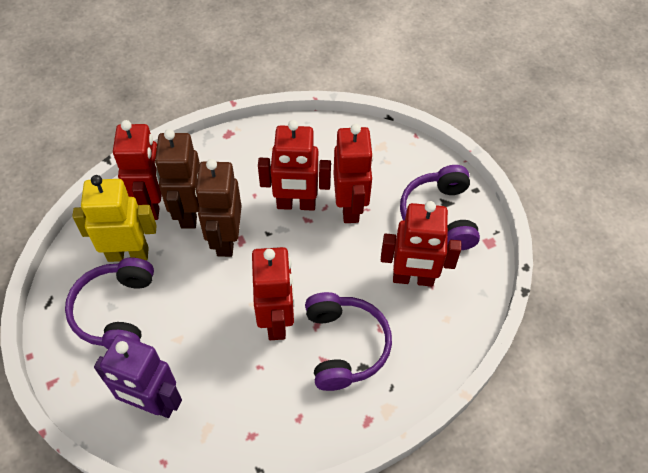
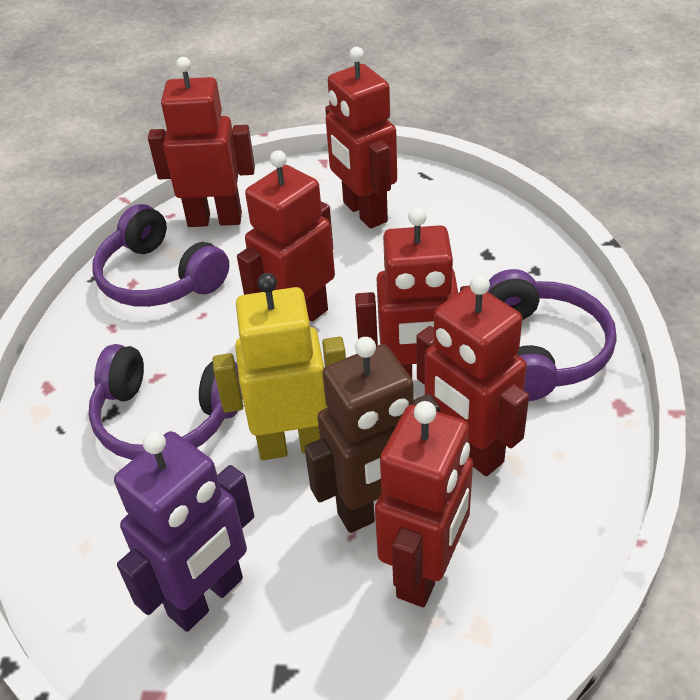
brown robot: 2 -> 1
red robot: 5 -> 6

